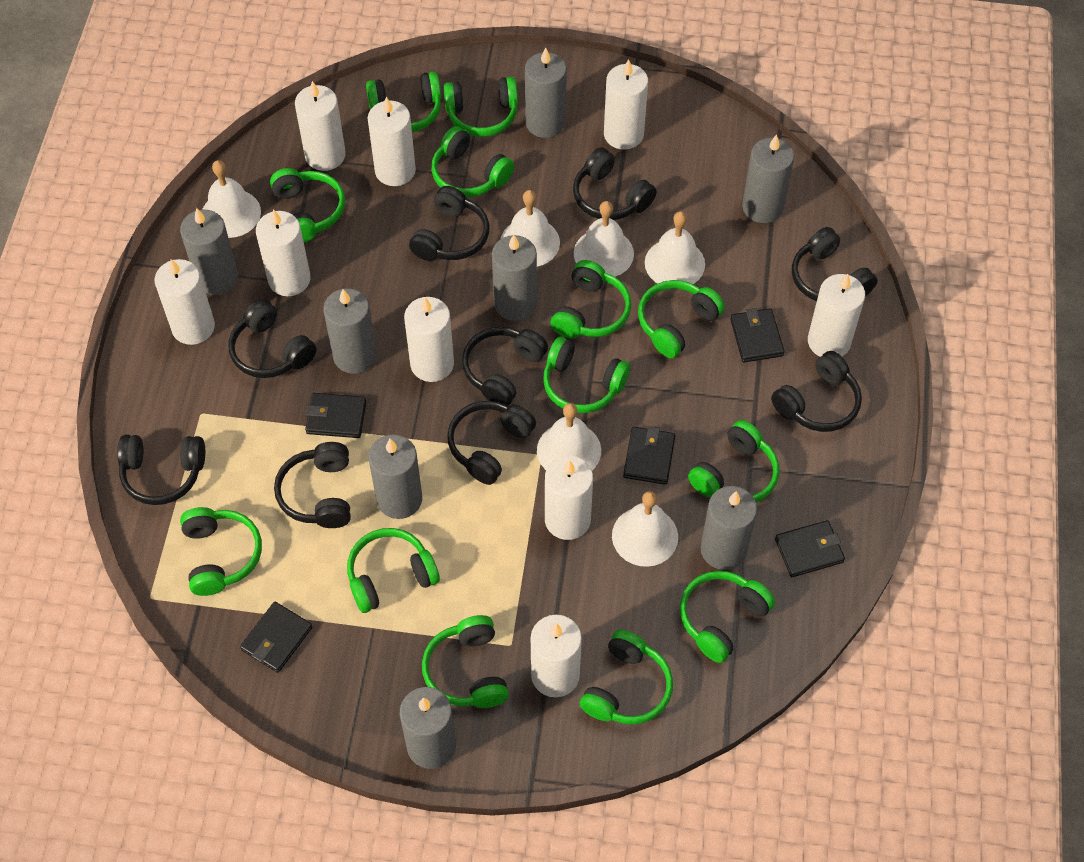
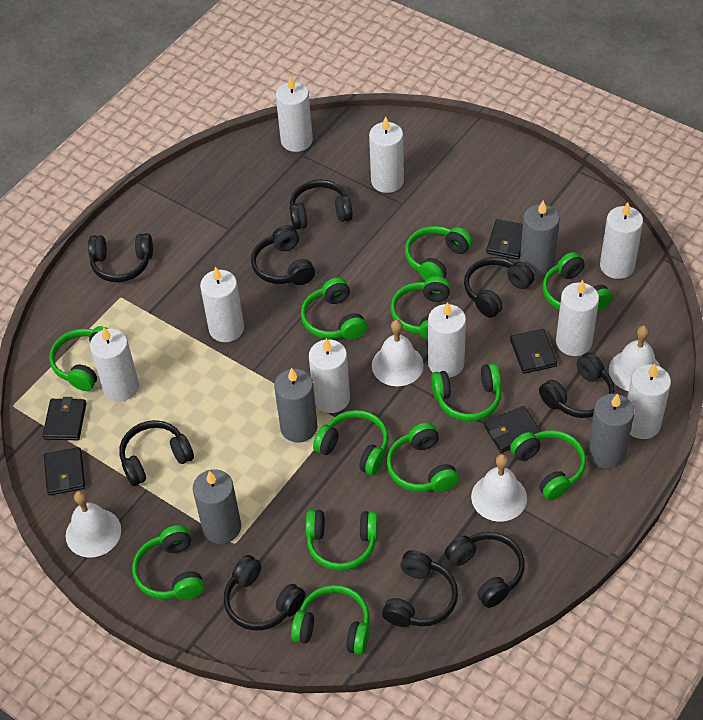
green headphones: 13 -> 12
grey candle: 8 -> 4
white bell: 6 -> 4

